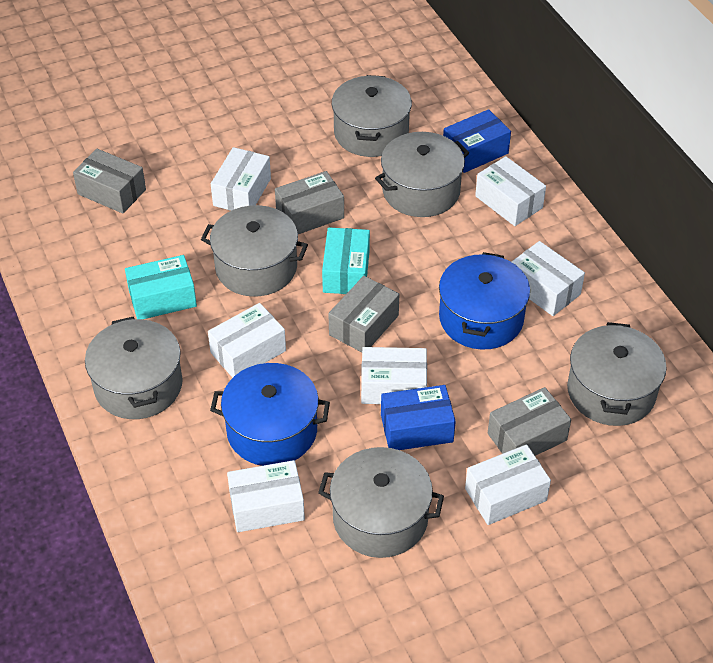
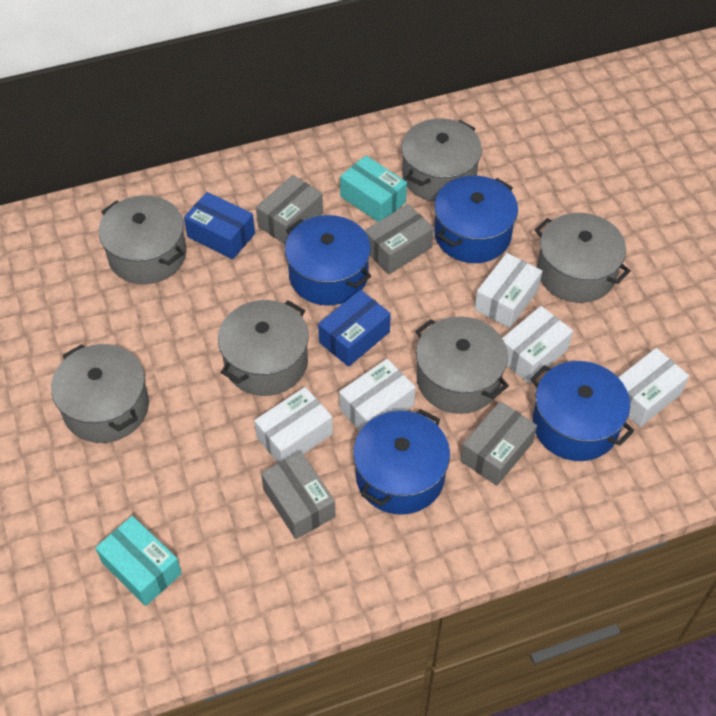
blue pot: 2 -> 4
white box: 7 -> 5

